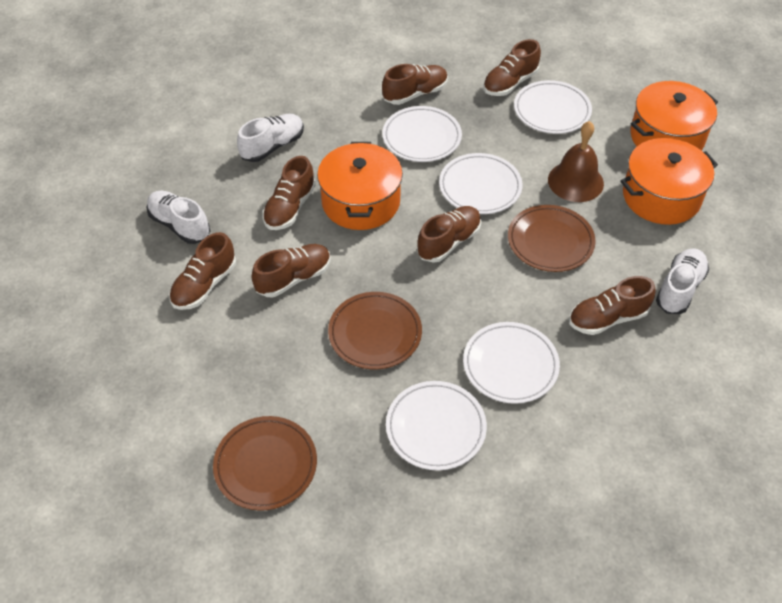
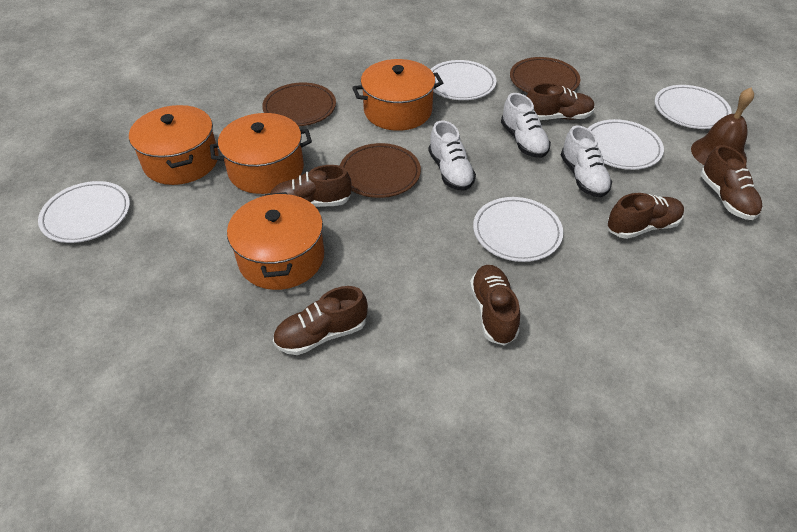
brown shoe: 7 -> 6
orange pot: 3 -> 4

